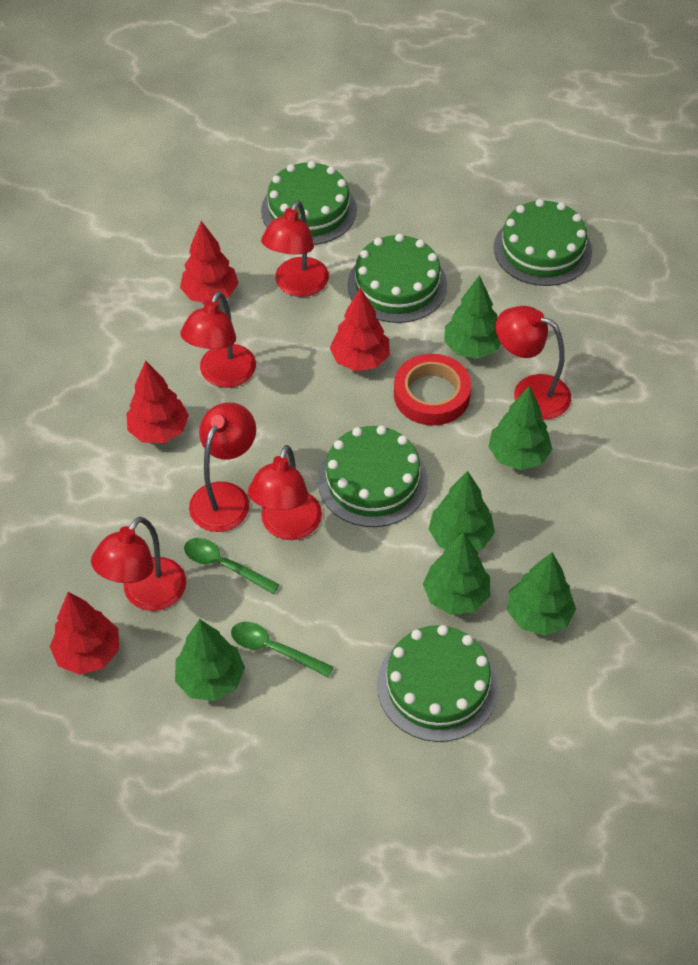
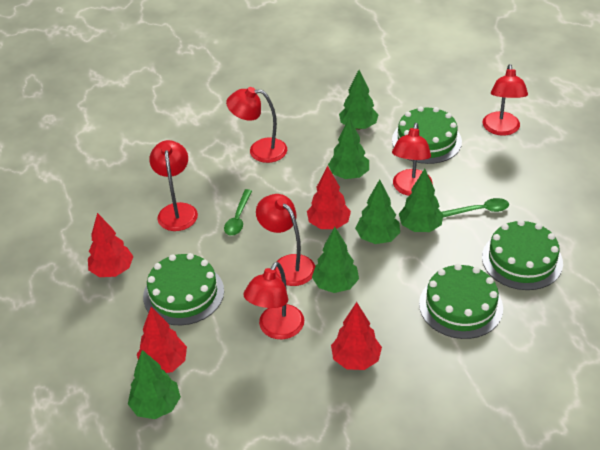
green cake: 5 -> 4
red tape: 1 -> 0

